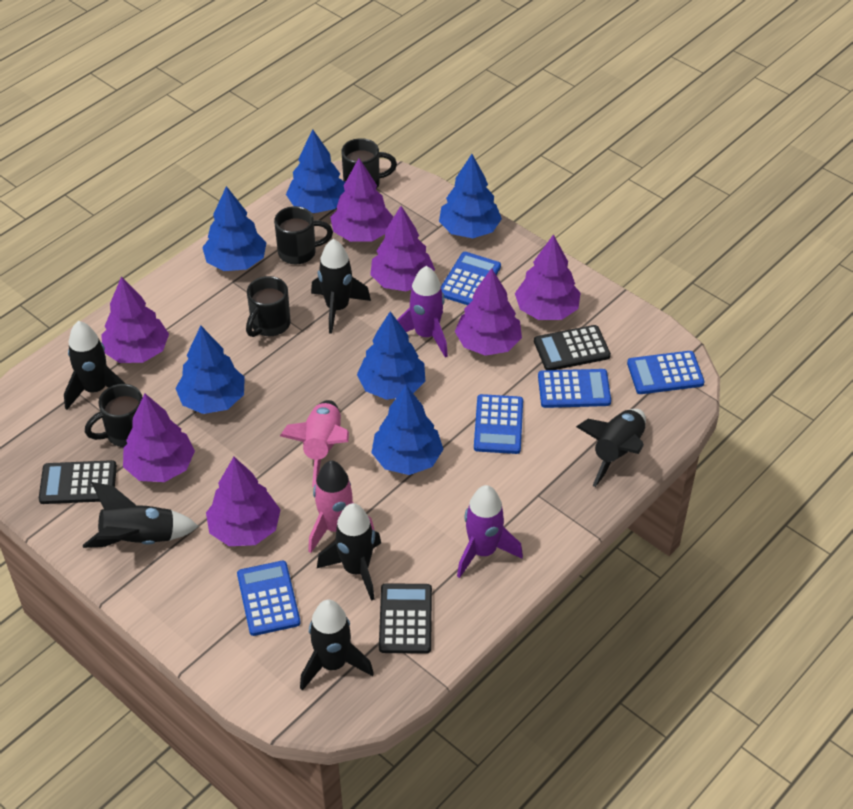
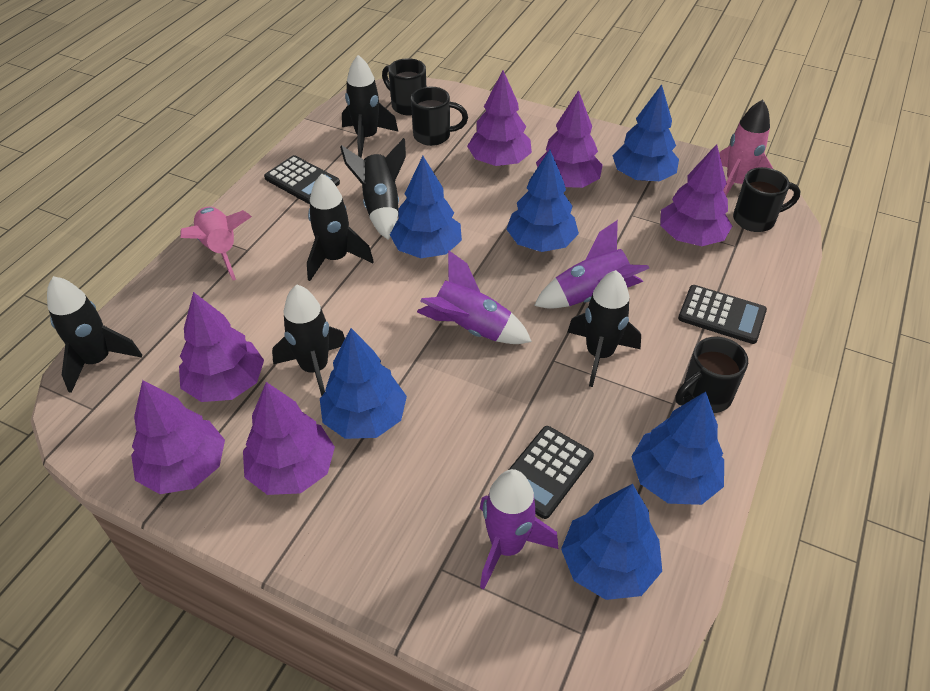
blue calculator: 5 -> 0
purple rocket: 2 -> 3
purple tree: 7 -> 6

